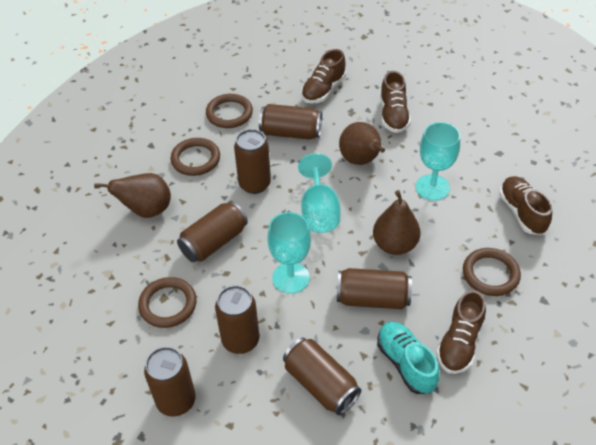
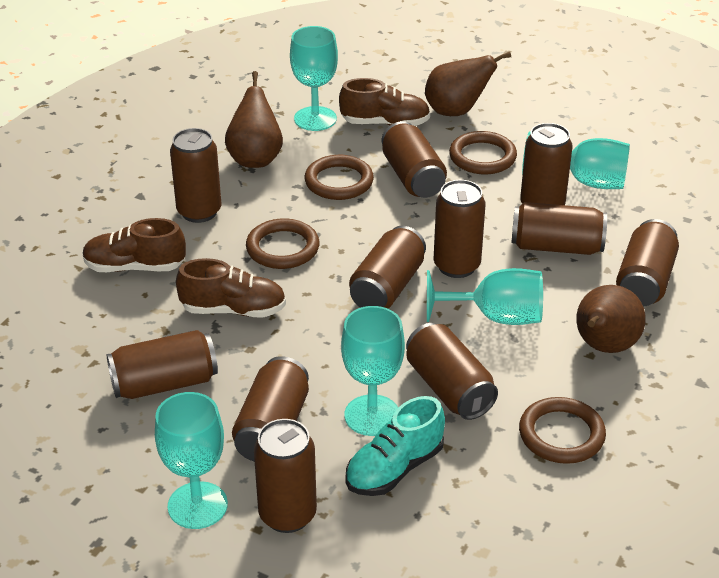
brown can: 7 -> 11
brown shoe: 4 -> 3
turquoise goblet: 3 -> 5

